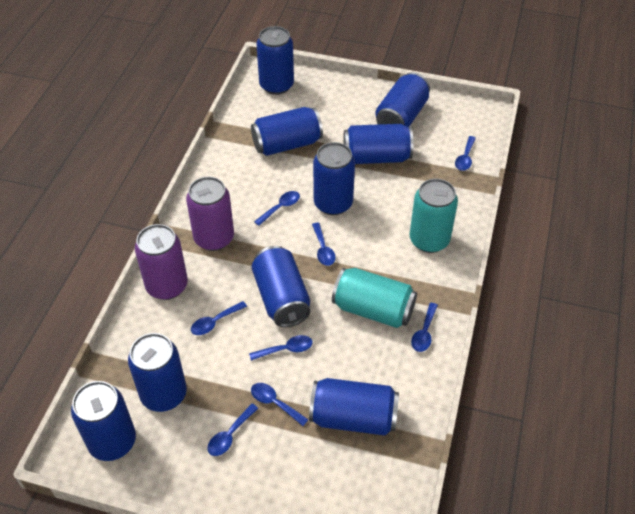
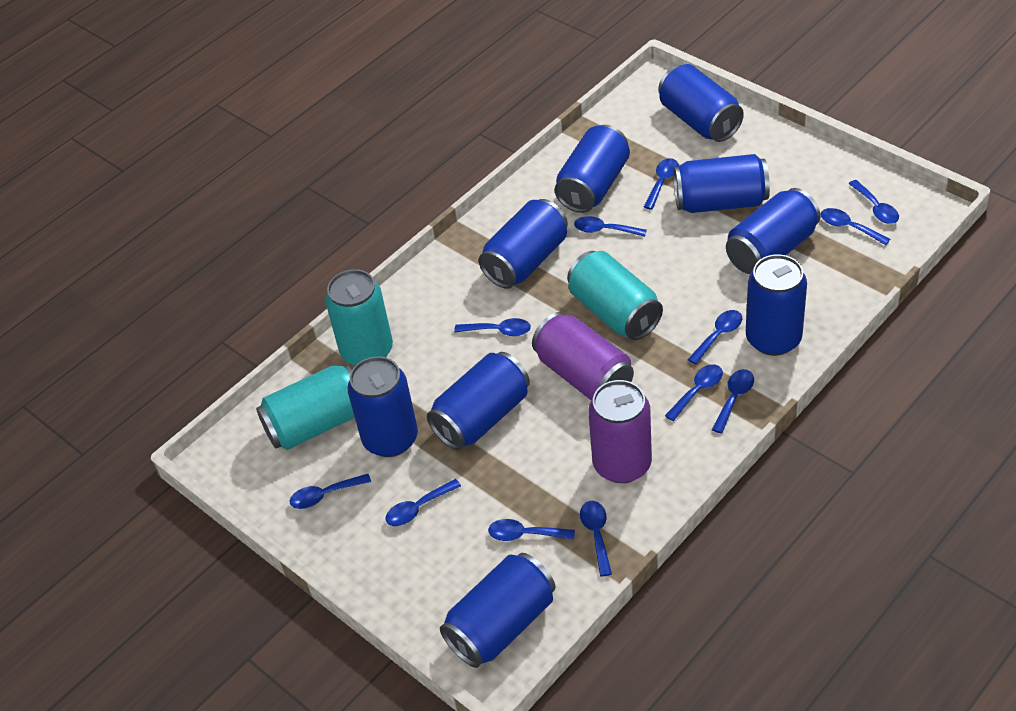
blue spoon: 8 -> 12
turquoise can: 2 -> 3

